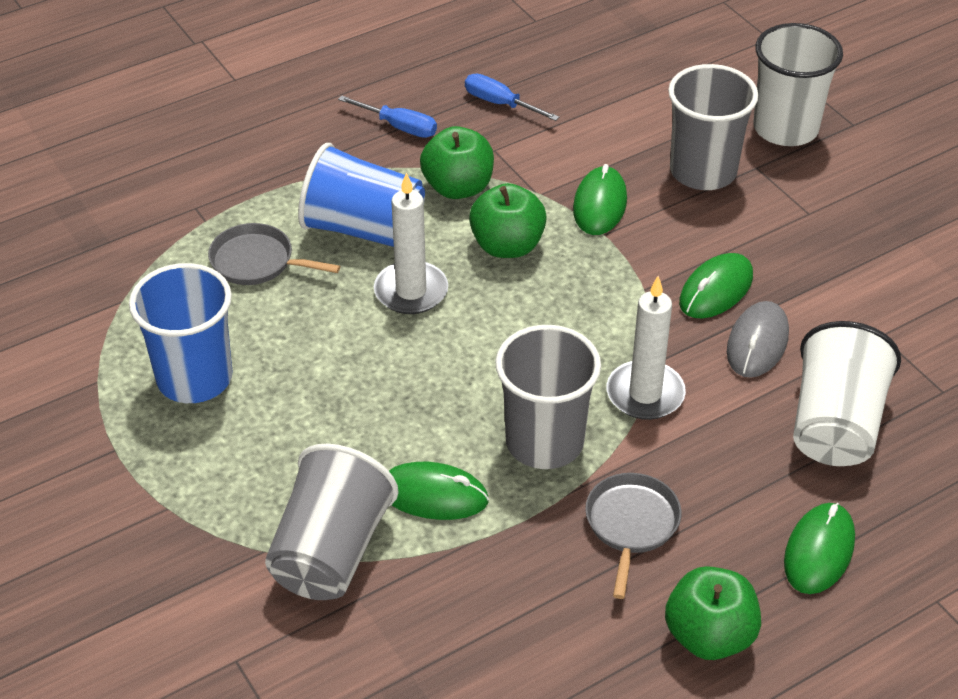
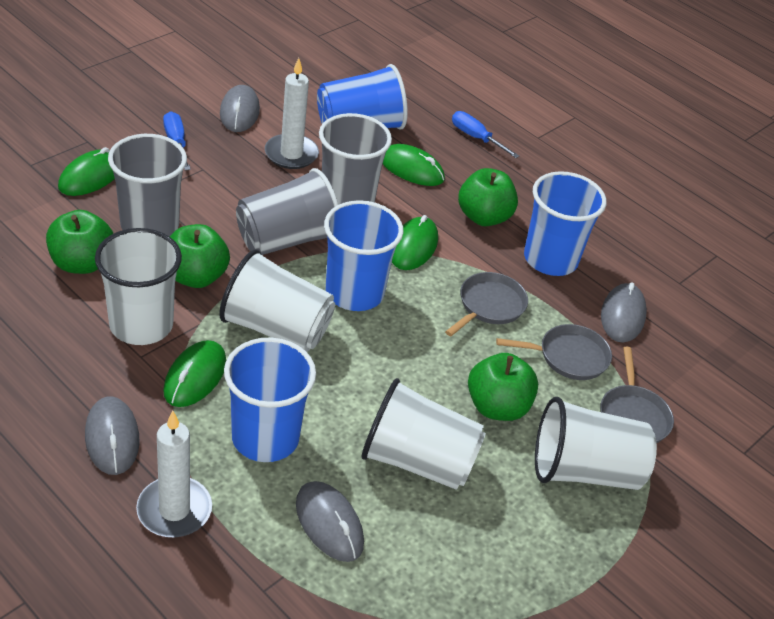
blue cup: 2 -> 4
green apple: 3 -> 4
grey mouse: 1 -> 4
grey pan: 2 -> 3
white cup: 2 -> 4

